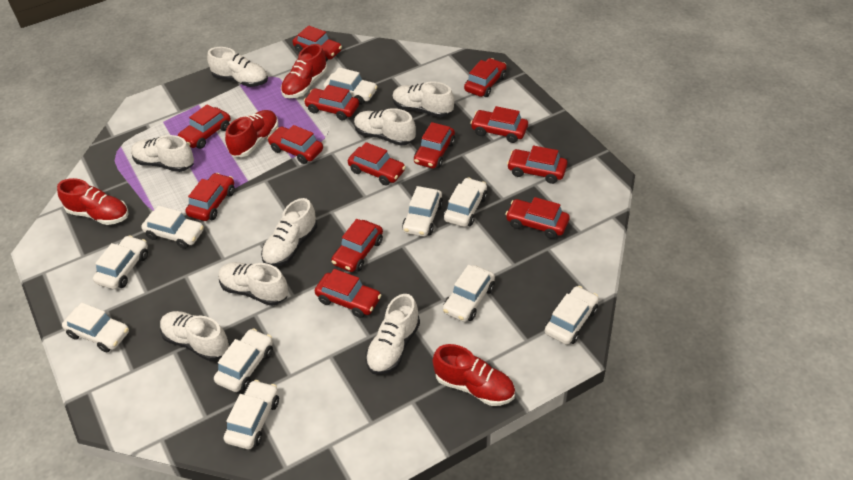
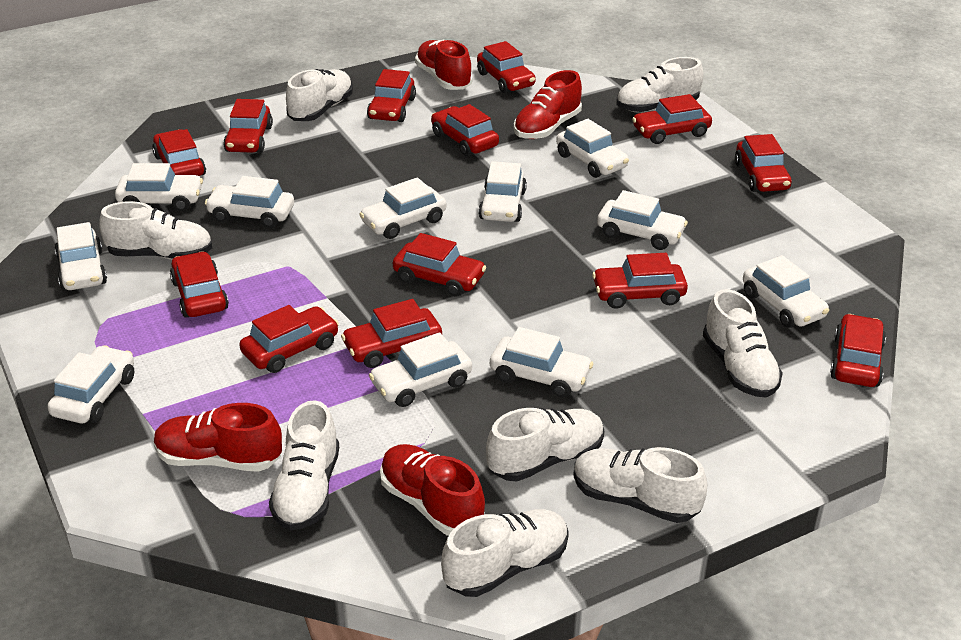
white car: 10 -> 11

